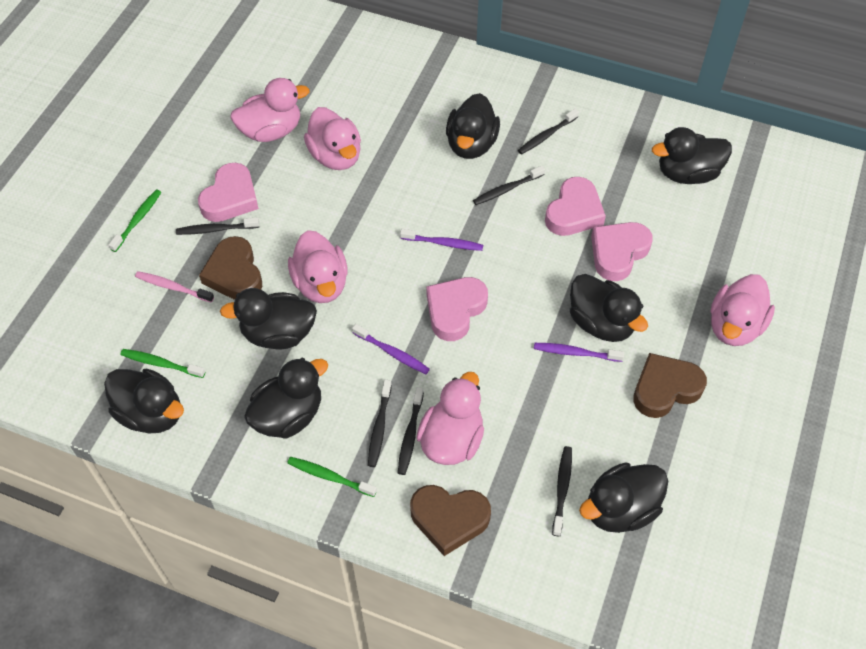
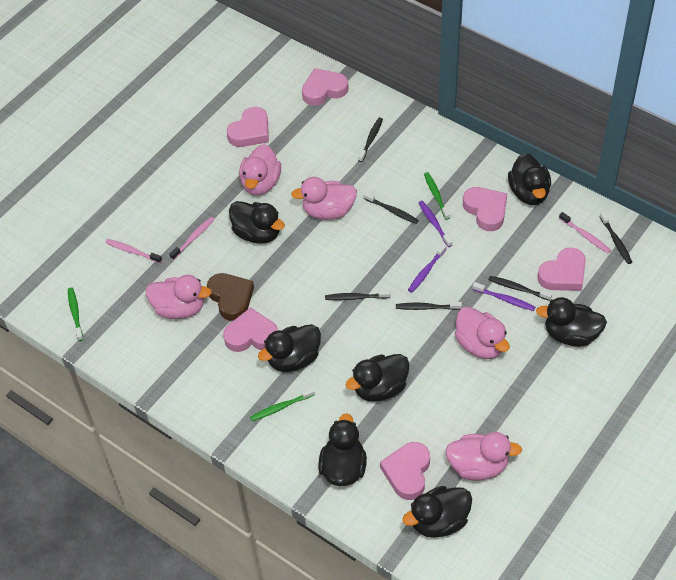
brown heart: 3 -> 1
pink heart: 4 -> 6
pink toothbrush: 1 -> 3

